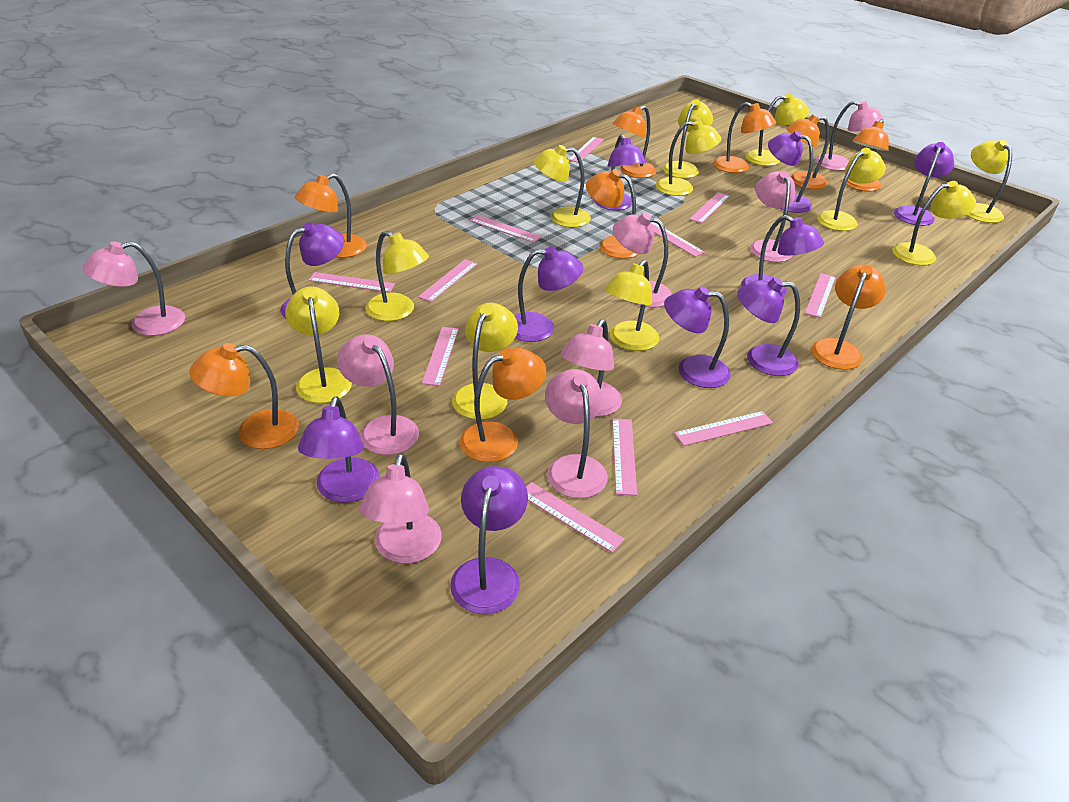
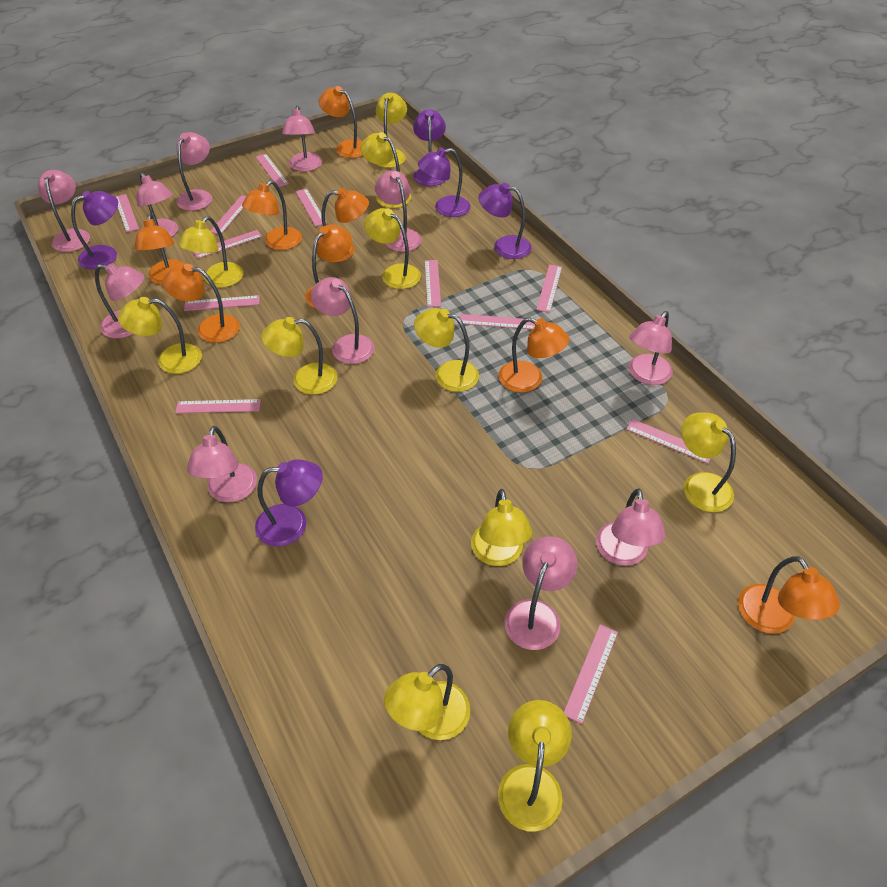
orange lamp: 9 -> 8
pink lamp: 8 -> 11
pink ruler: 11 -> 12
purple lamp: 10 -> 5

